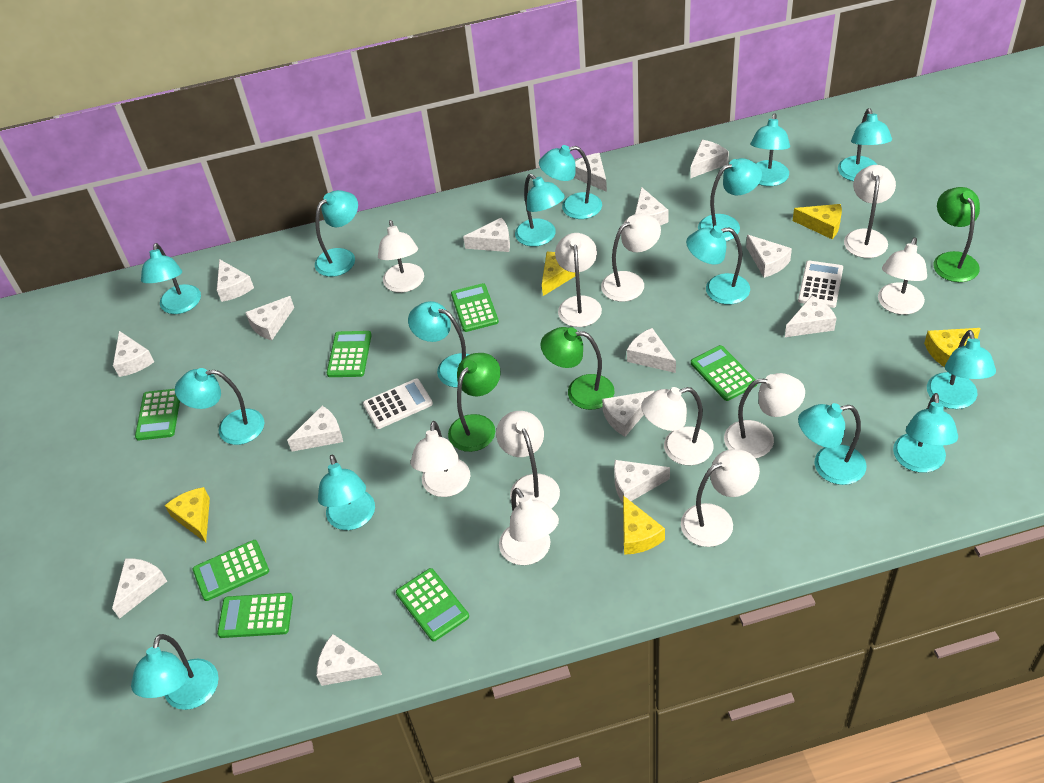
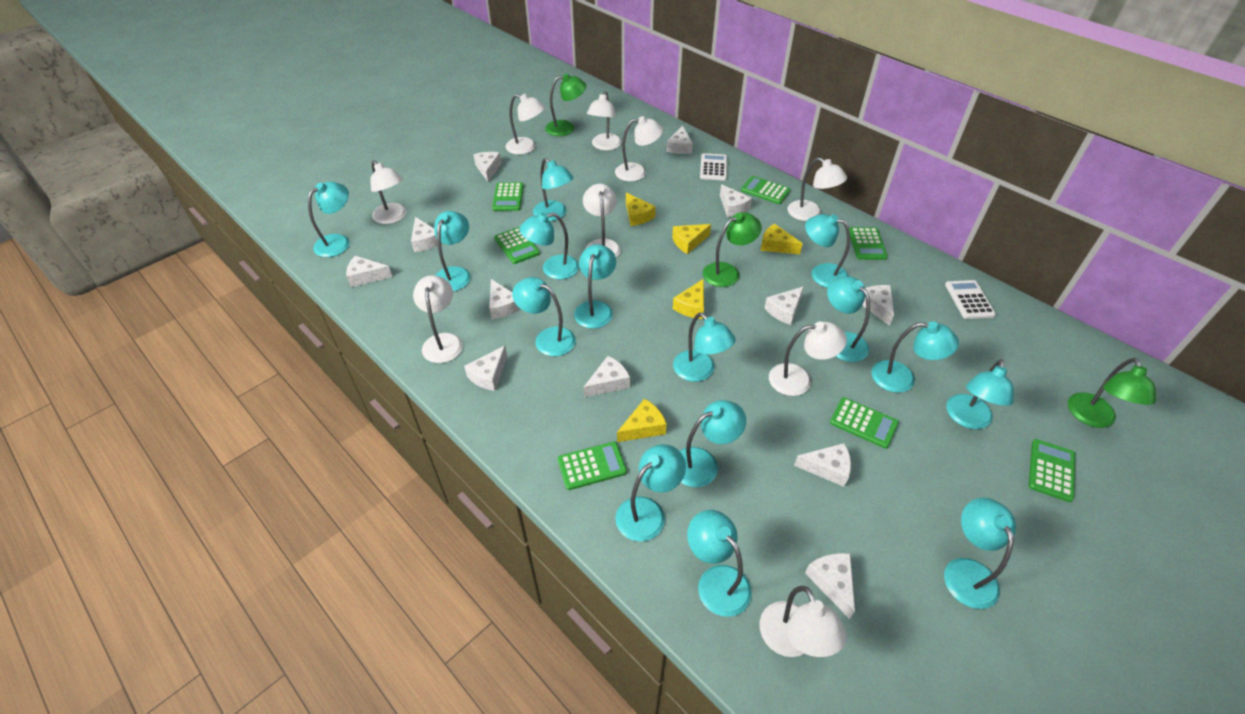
white cheese: 15 -> 12
white lamp: 11 -> 9

